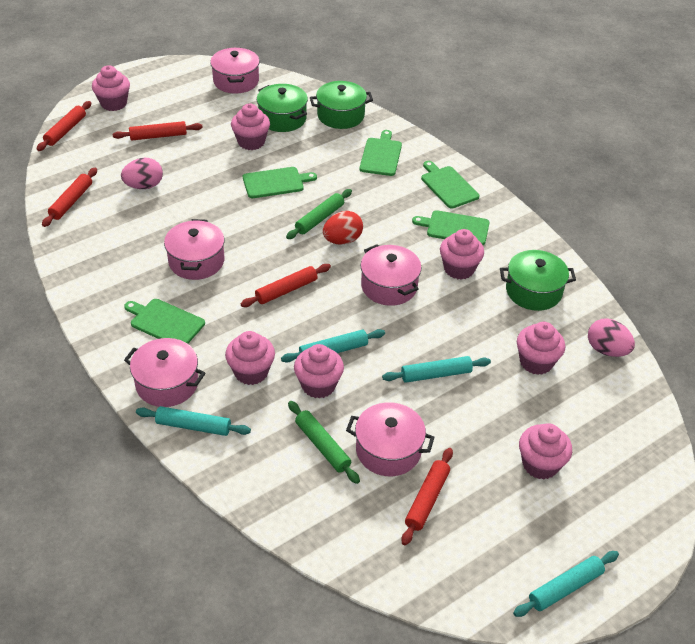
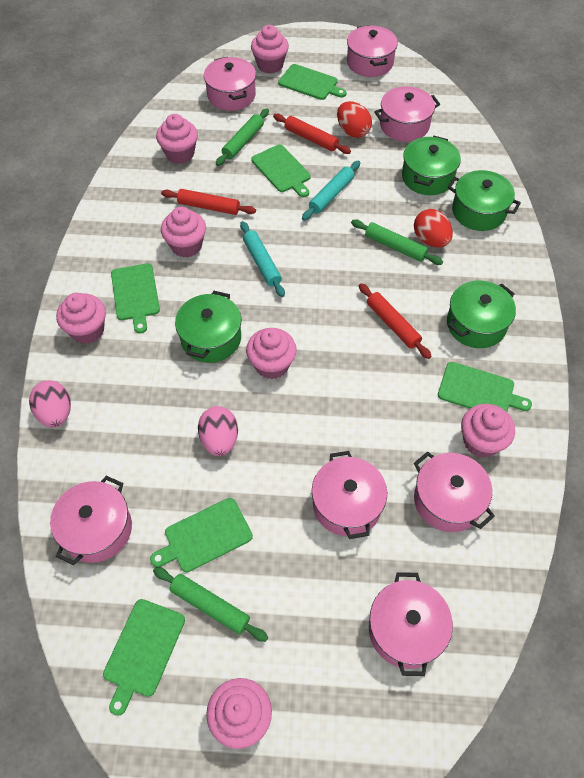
green cutting board: 5 -> 6
green pot: 3 -> 4
green rolling pin: 2 -> 3
pink pot: 5 -> 7
red egg: 1 -> 2
red rolling pin: 5 -> 3
turquoise rolling pin: 4 -> 2

